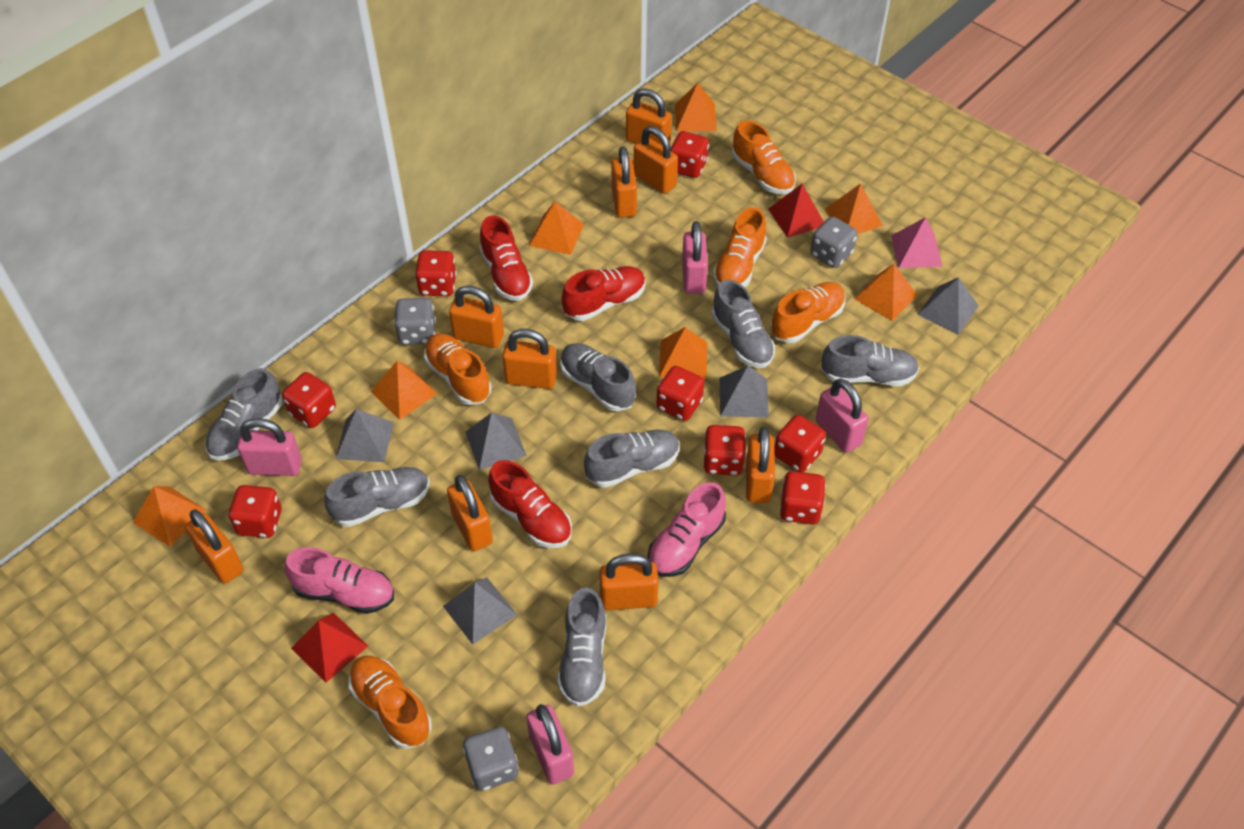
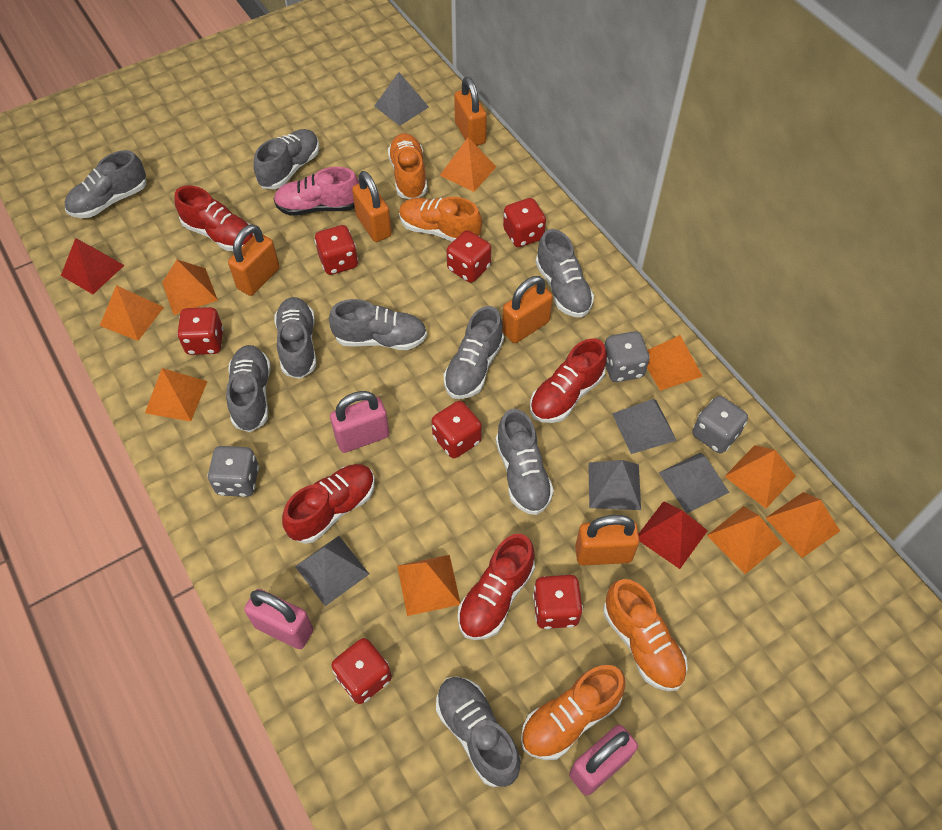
grey shoe: 7 -> 9
orange padlock: 9 -> 5
orange pyramid: 7 -> 9
orange shoe: 5 -> 4
pink padlock: 4 -> 3
pink pyramid: 1 -> 0
pink shoe: 2 -> 1
red dice: 8 -> 7
red shoe: 3 -> 4

